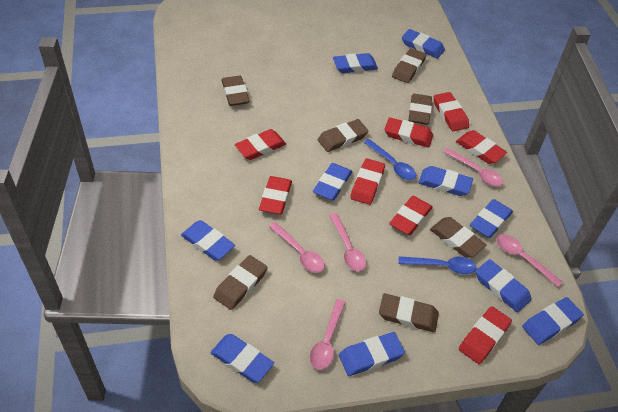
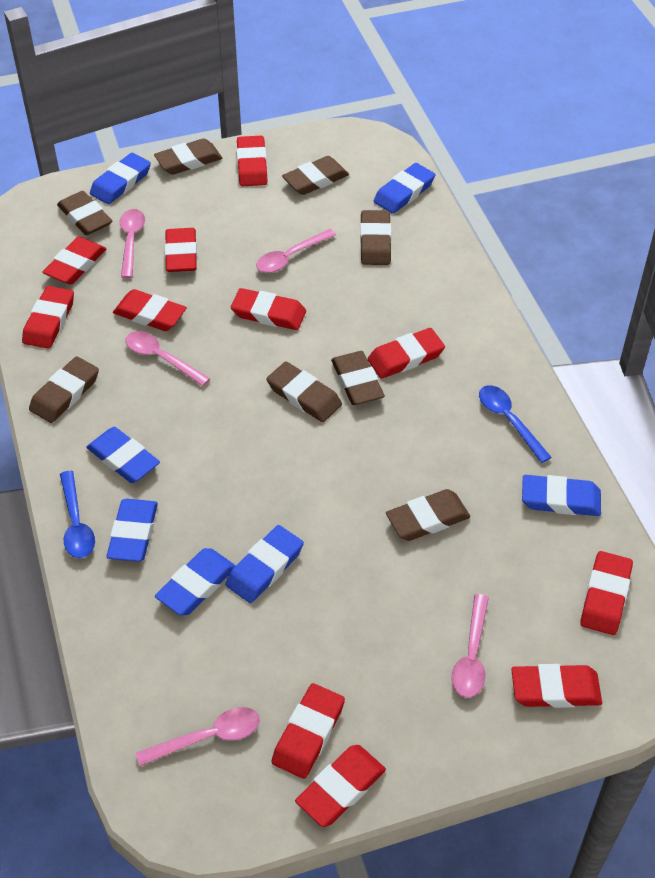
blue eraser: 10 -> 7
brown eraser: 7 -> 8
red eraser: 8 -> 11

